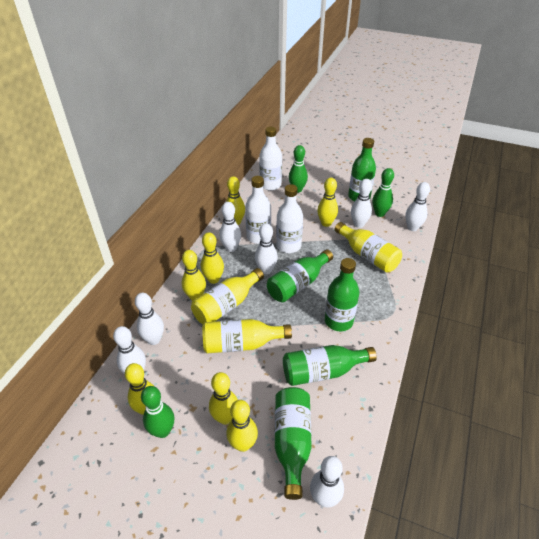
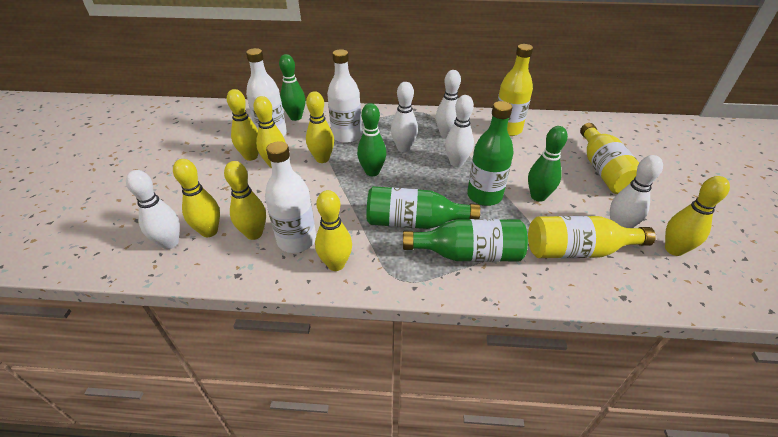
green bottle: 5 -> 3
white bowling pin: 7 -> 5

